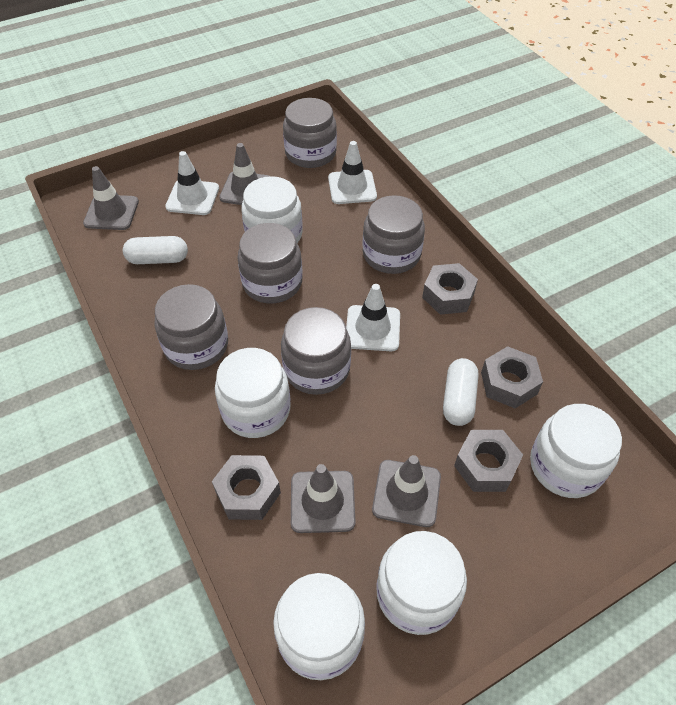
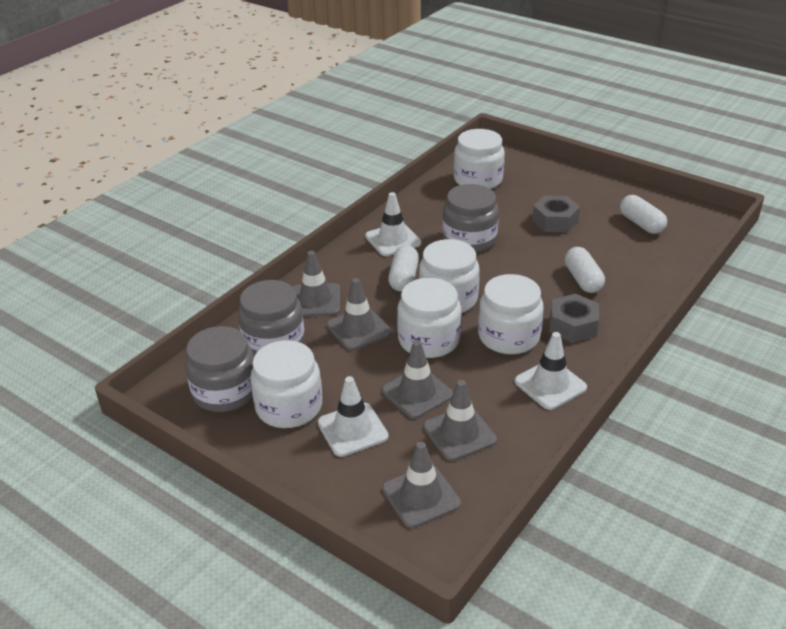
grey jar: 5 -> 3
grey nut: 4 -> 2
grey traffic cone: 4 -> 5
white capsule: 2 -> 3

